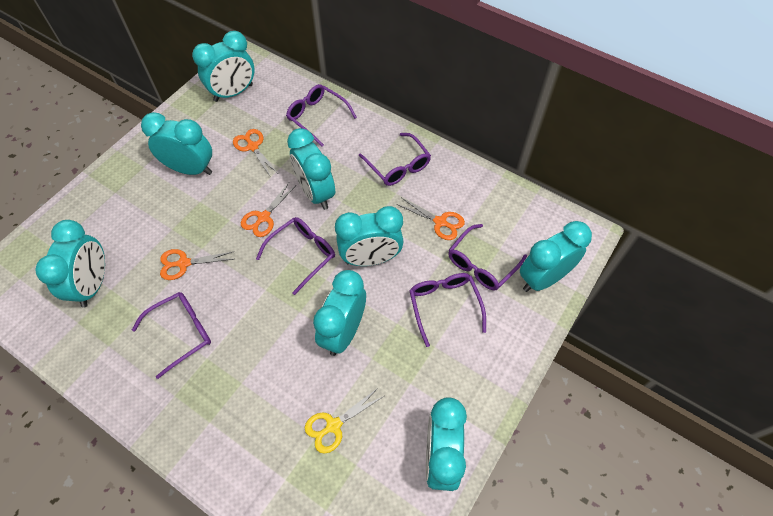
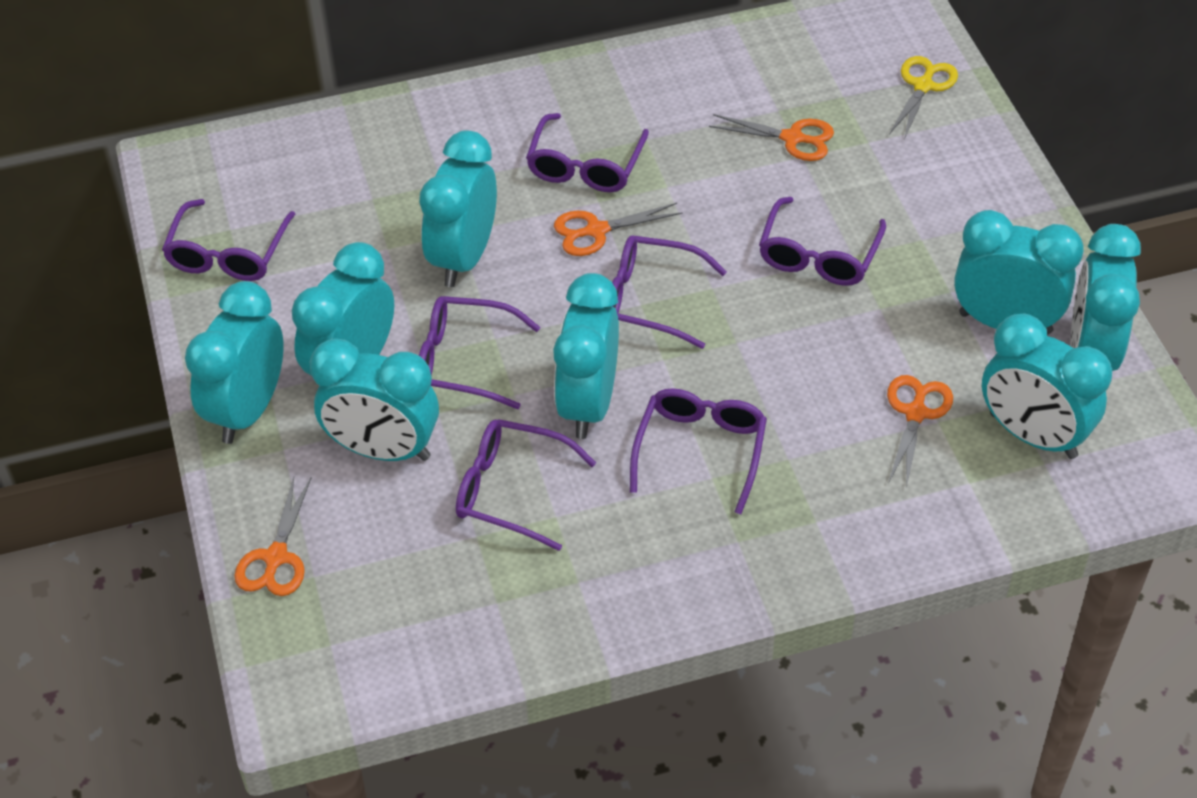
purple glasses: 6 -> 7

